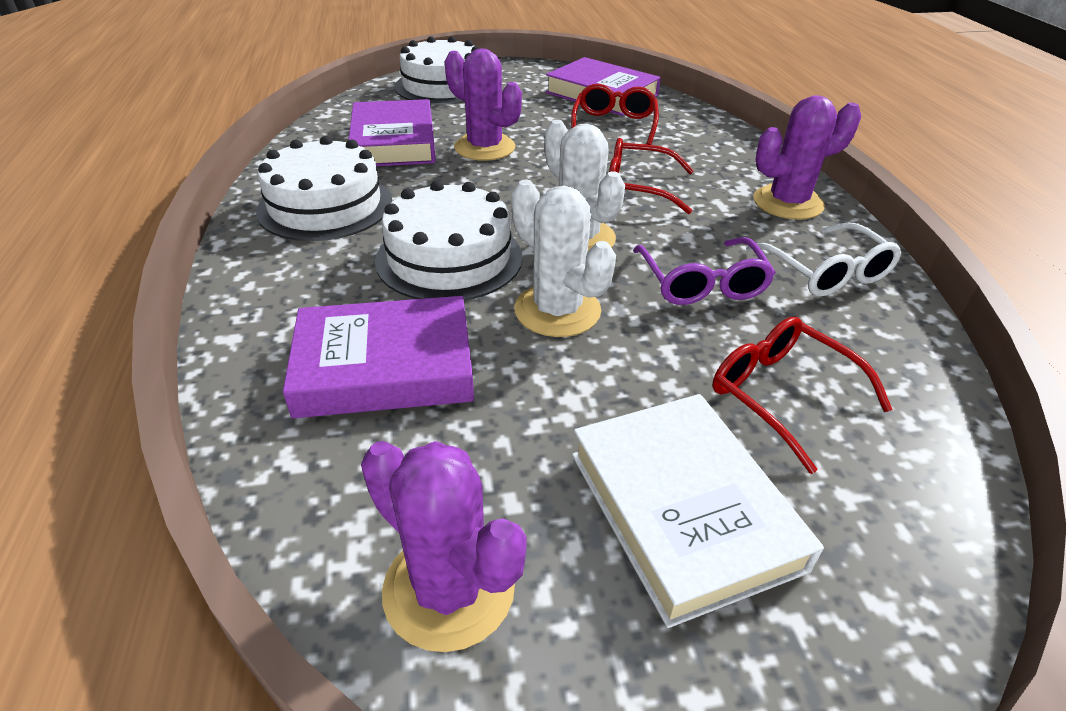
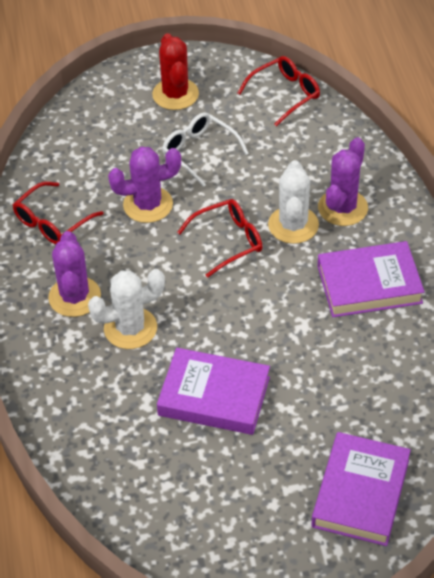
purple glasses: 1 -> 0
red cactus: 0 -> 1
white book: 1 -> 0
white cake: 3 -> 0

